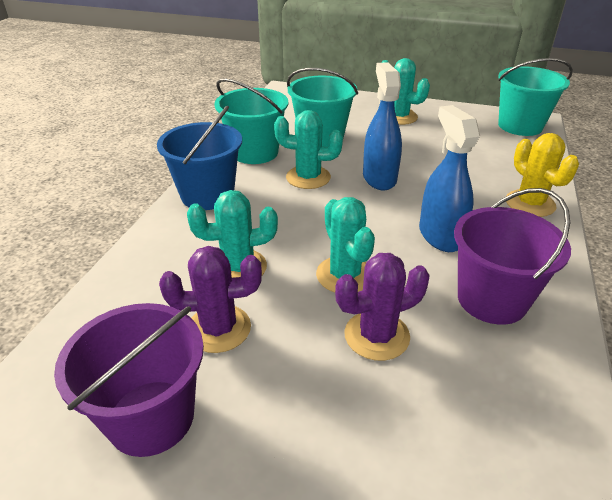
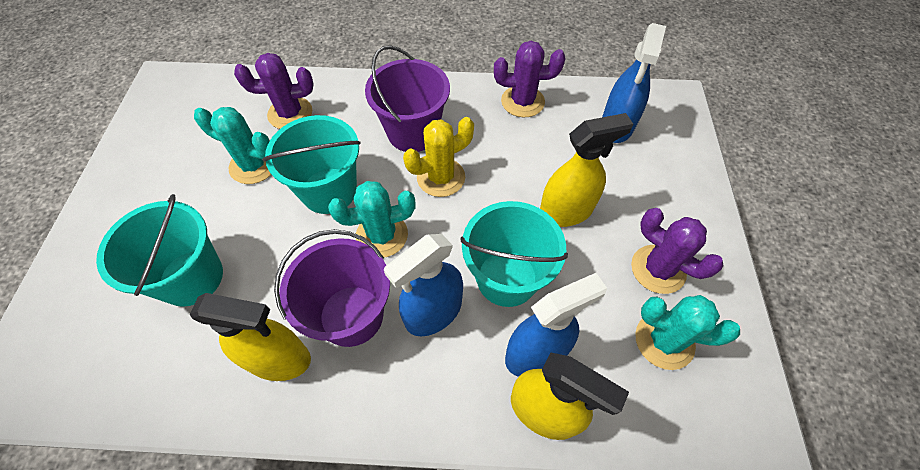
blue bucket: 1 -> 0
blue spray bottle: 2 -> 3
purple cactus: 2 -> 3
turquoise cactus: 4 -> 3
yellow spray bottle: 0 -> 3

